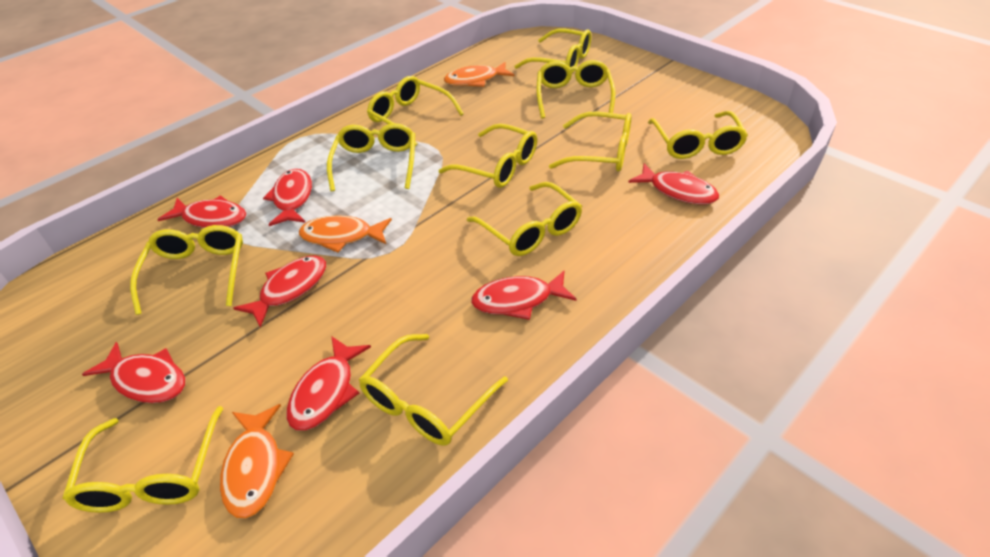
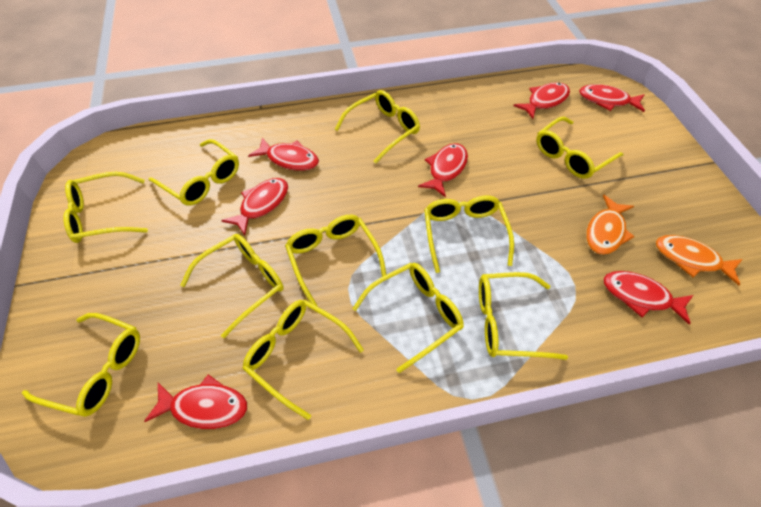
orange fish: 3 -> 2

